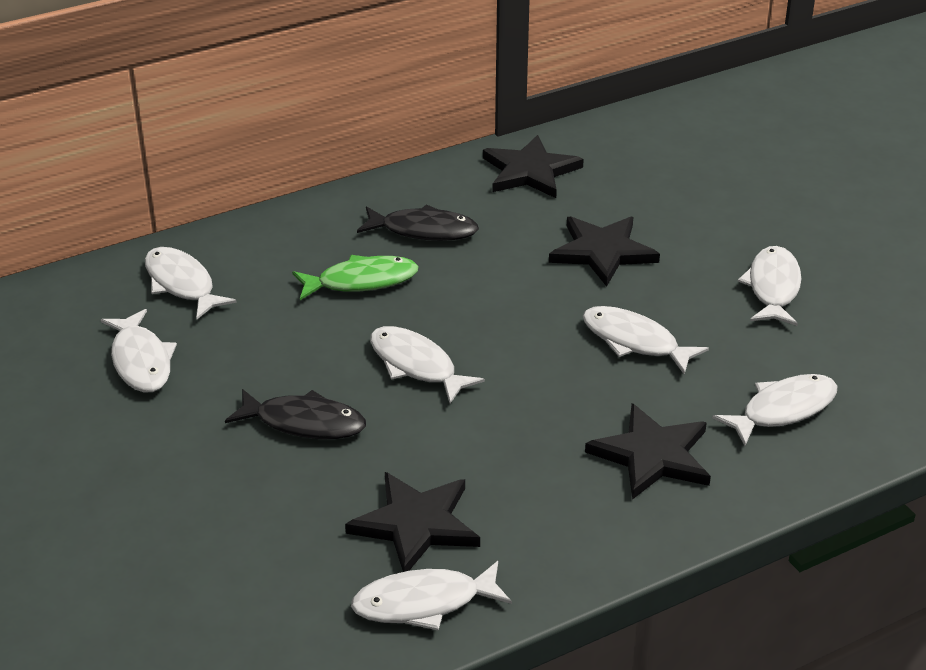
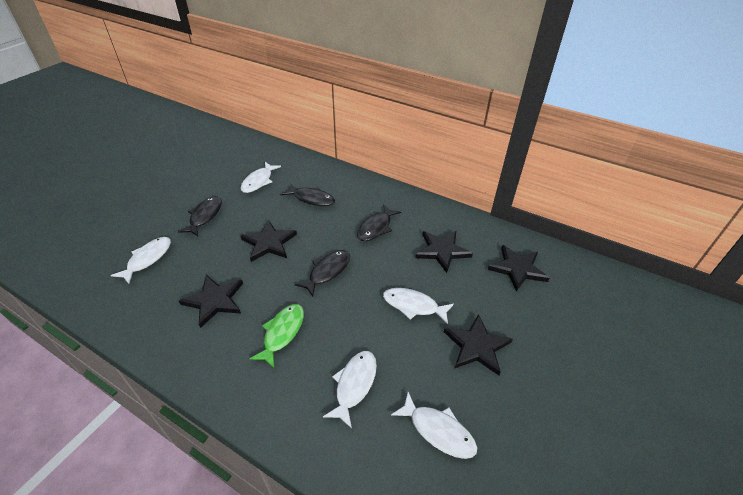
black fish: 2 -> 4
black star: 4 -> 5
white fish: 7 -> 5

